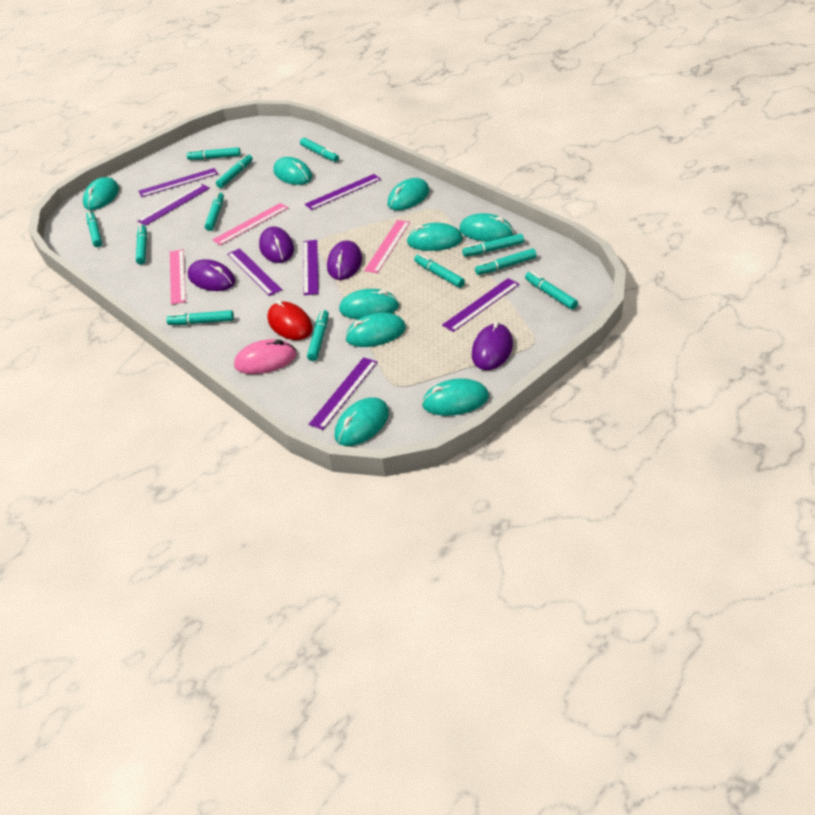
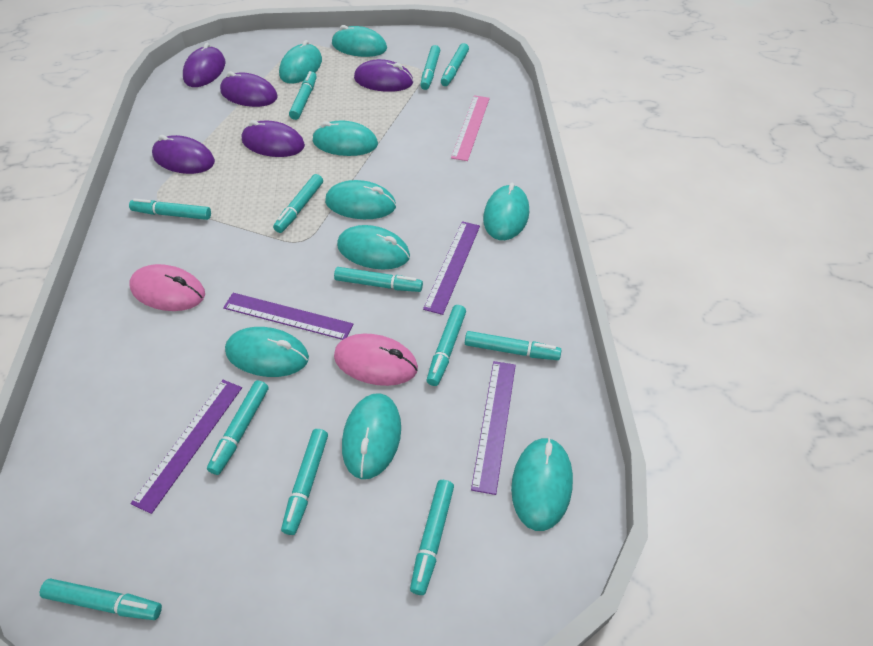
pink mouse: 1 -> 2
pink ruler: 3 -> 1
purple mouse: 4 -> 5
purple ruler: 7 -> 4
red mouse: 1 -> 0

